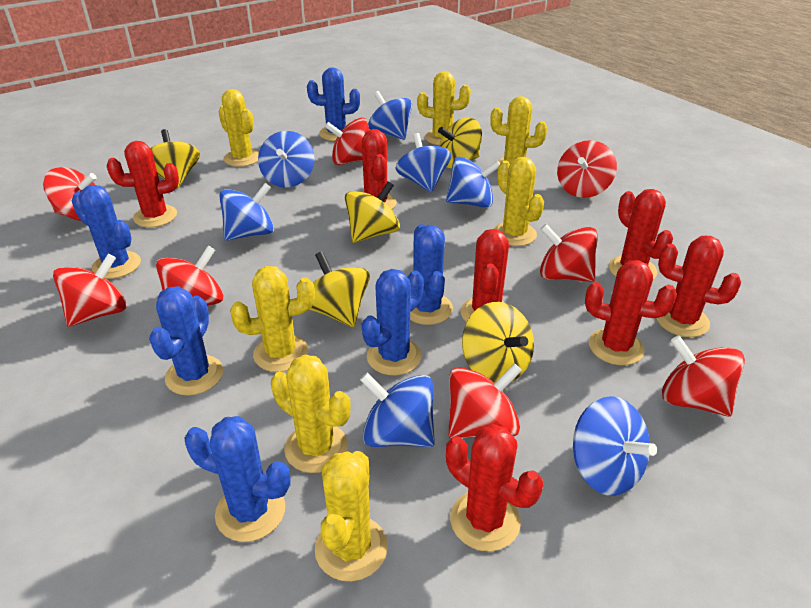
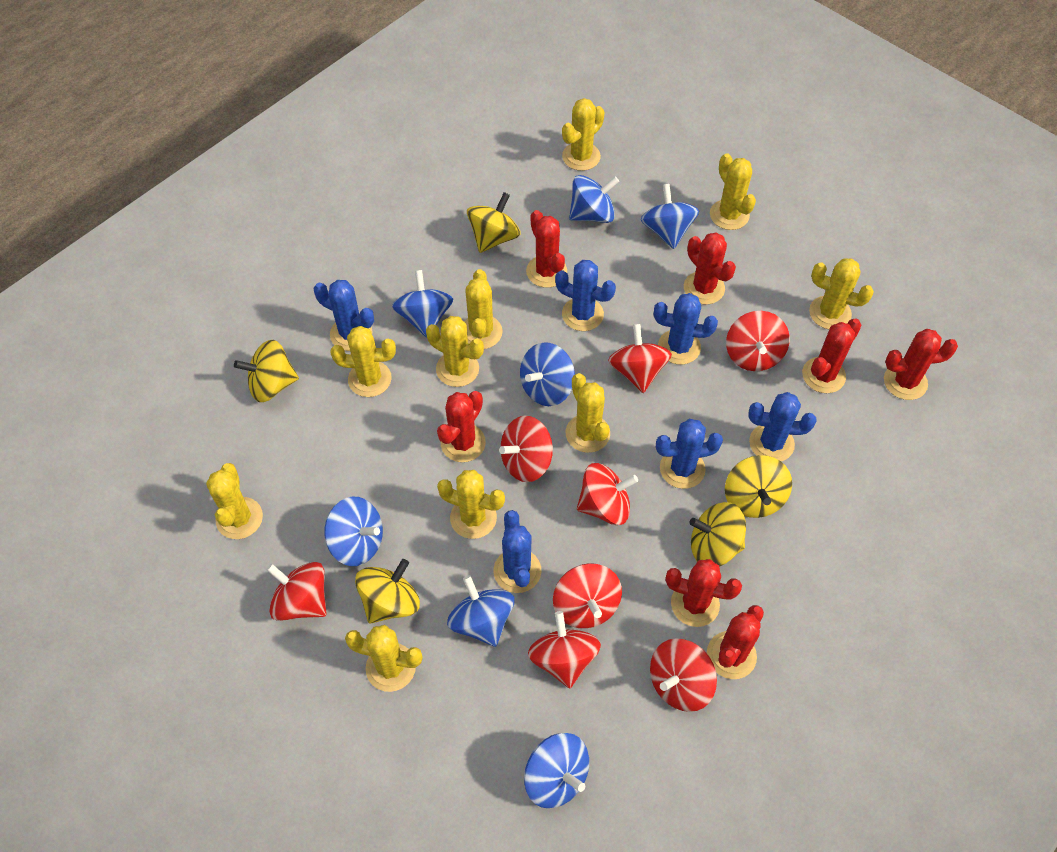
yellow cactus: 7 -> 10

